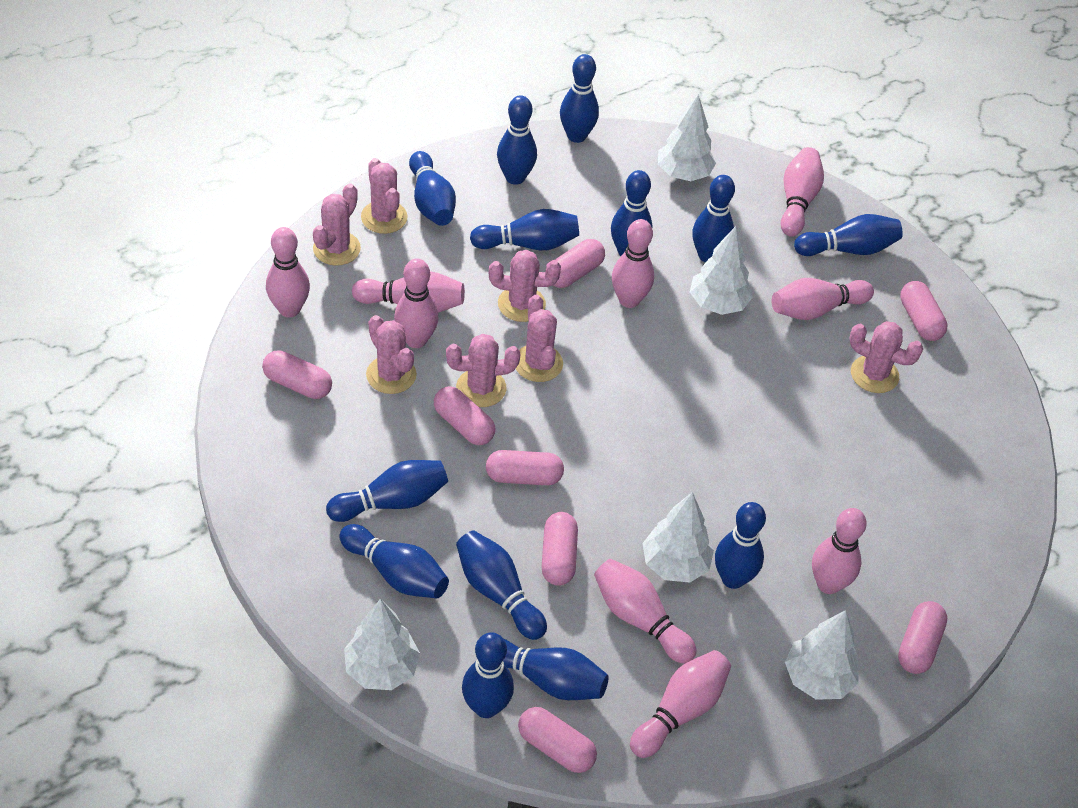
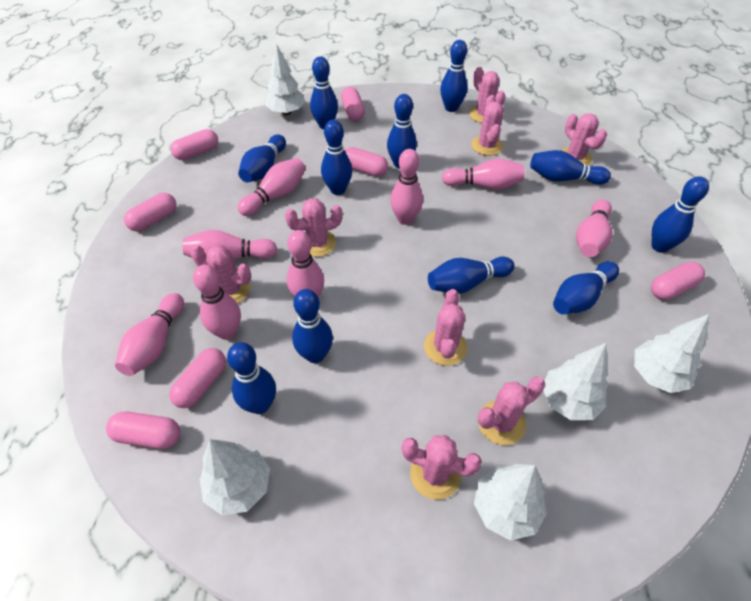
blue bowling pin: 13 -> 11
pink bowling pin: 9 -> 8
pink cactus: 7 -> 8
pink capsule: 8 -> 7

